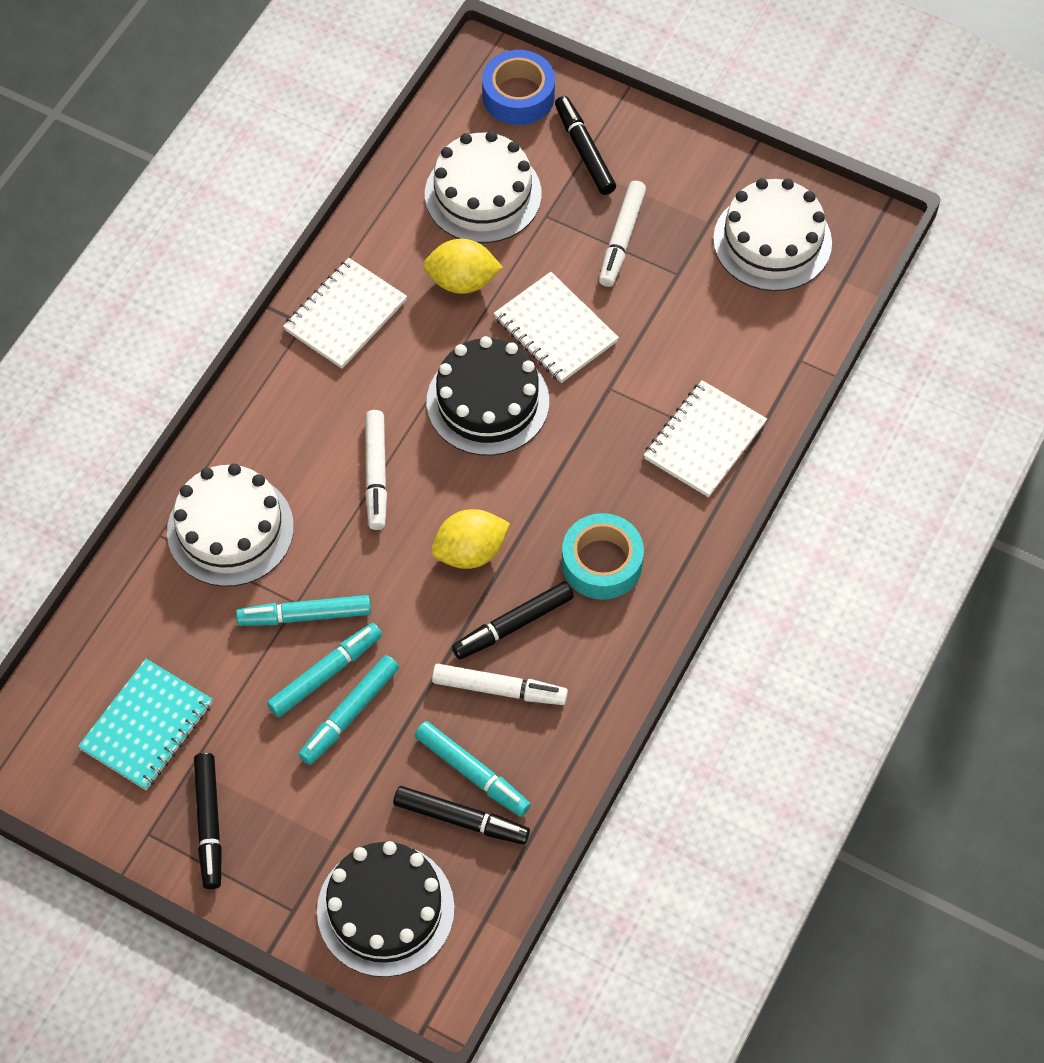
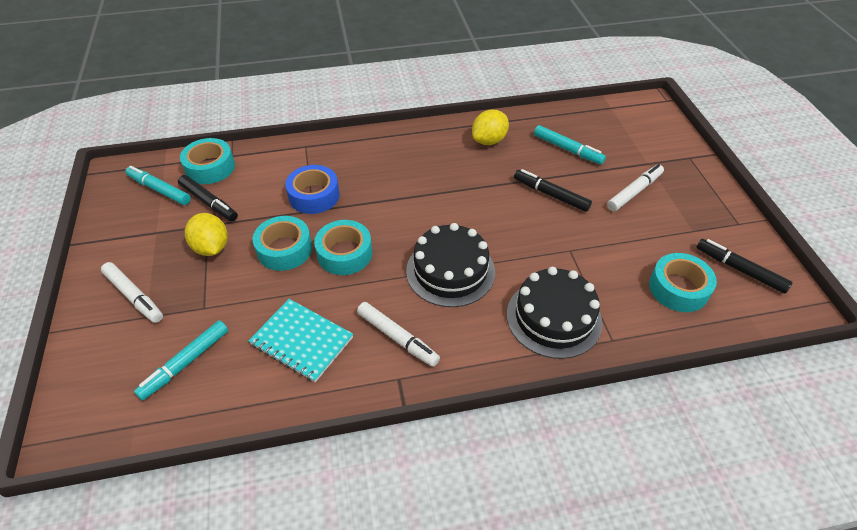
black marker: 4 -> 3
turquoise marker: 4 -> 3
turquoise tape: 1 -> 4
white cake: 3 -> 0
white notebook: 3 -> 0

